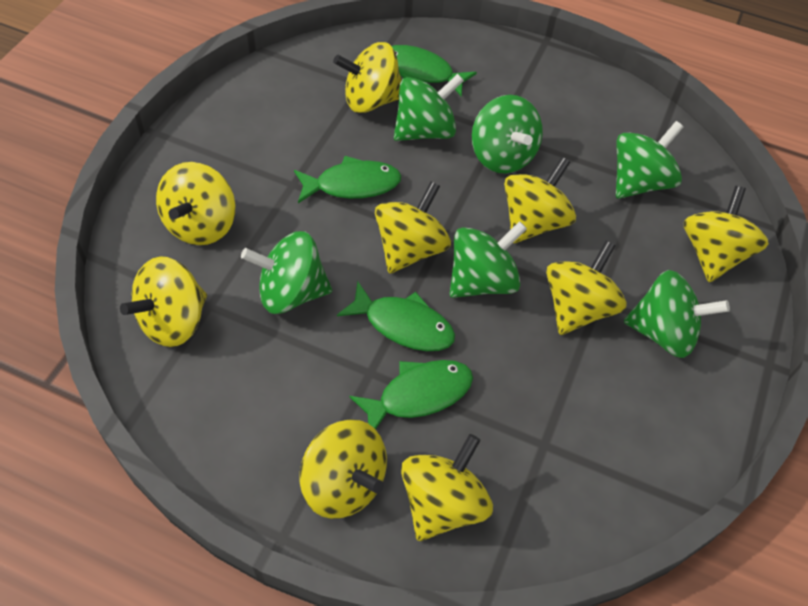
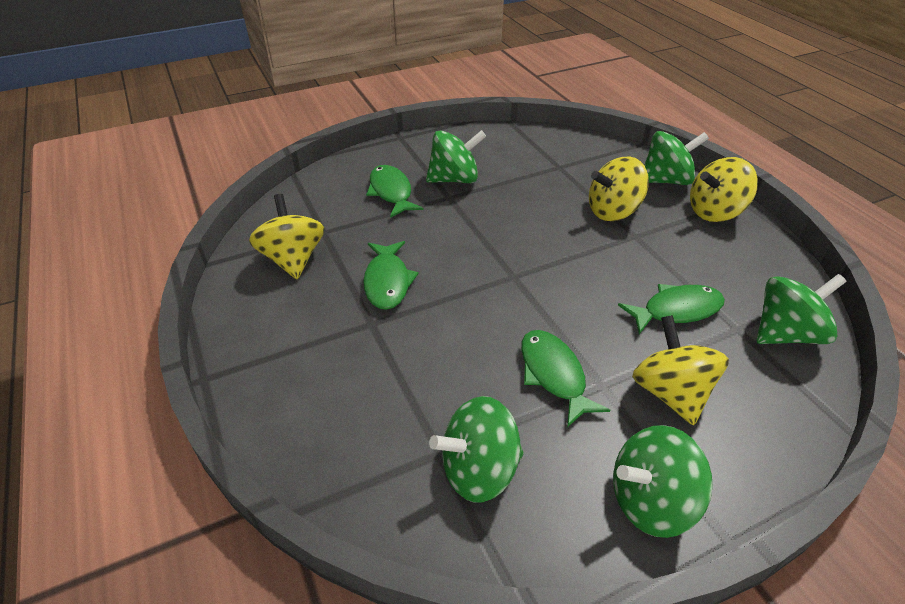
green spinning top: 6 -> 5
yellow spinning top: 9 -> 4

